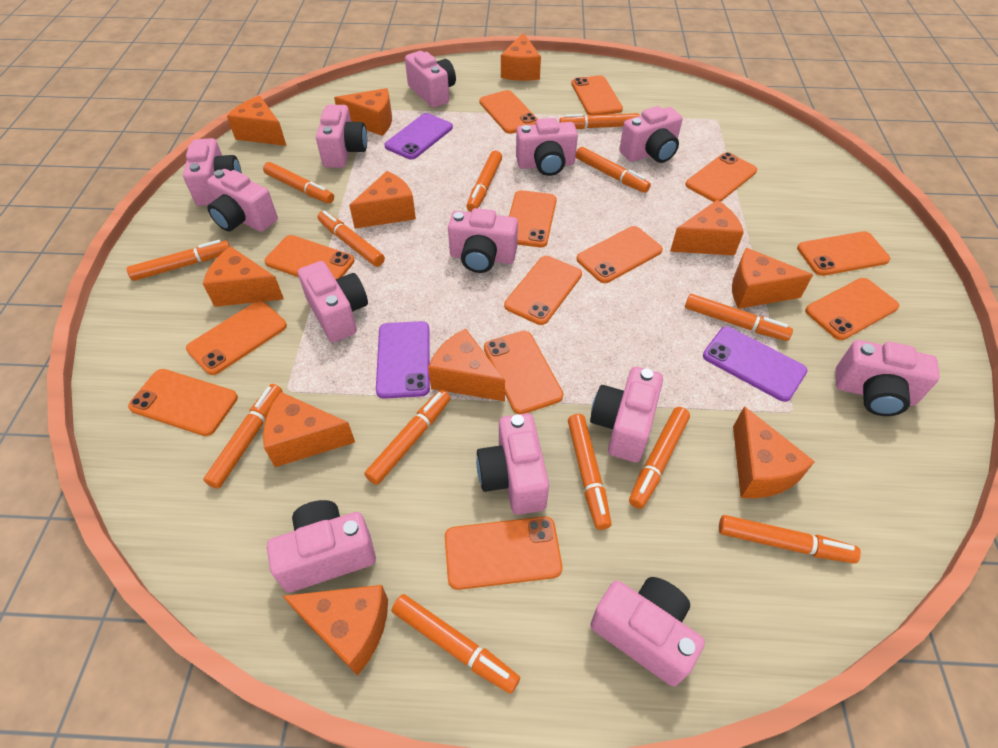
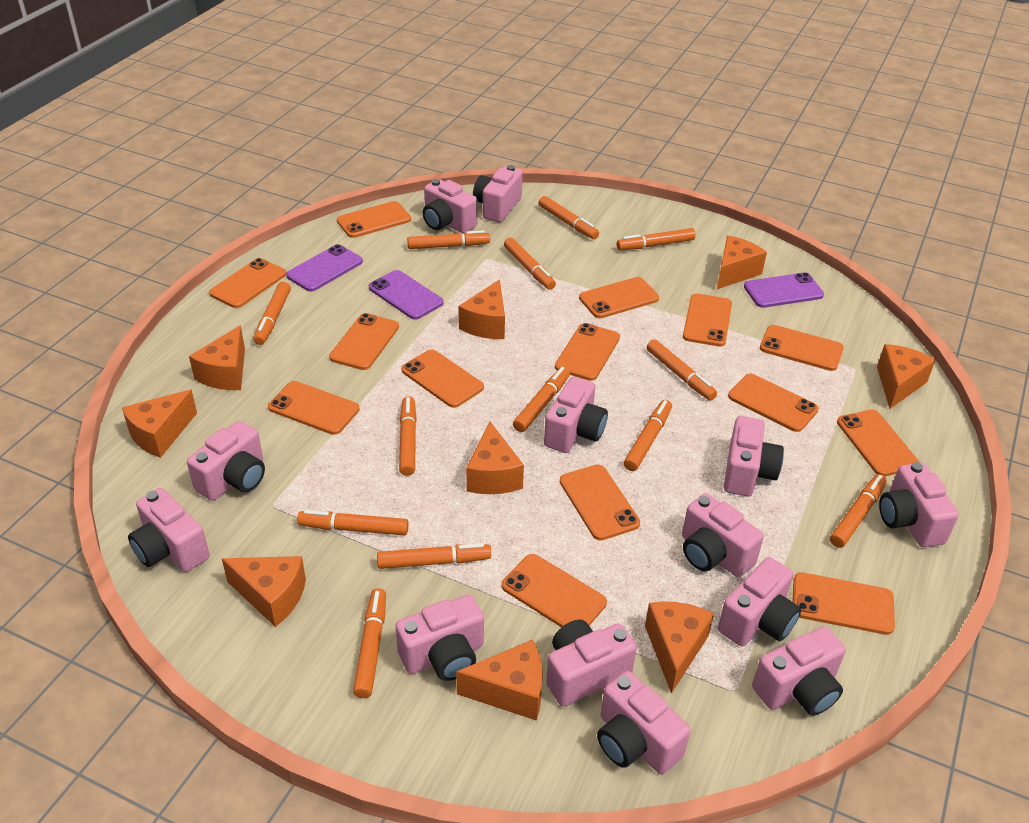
orange cheese: 11 -> 9
orange phone: 13 -> 14

